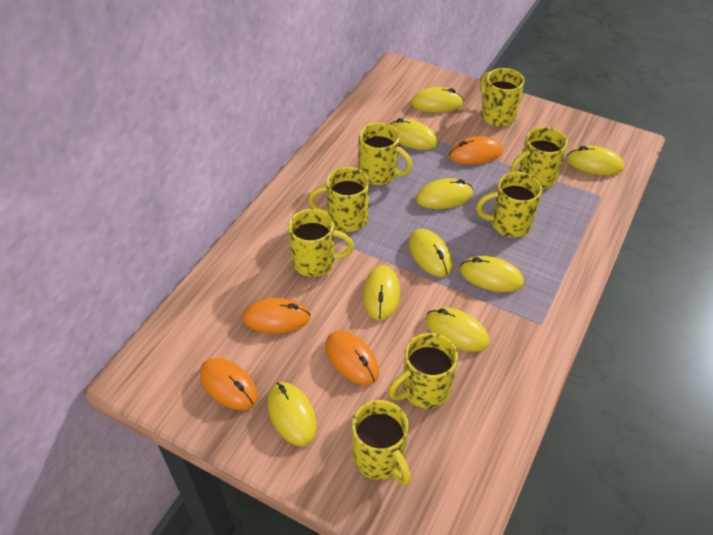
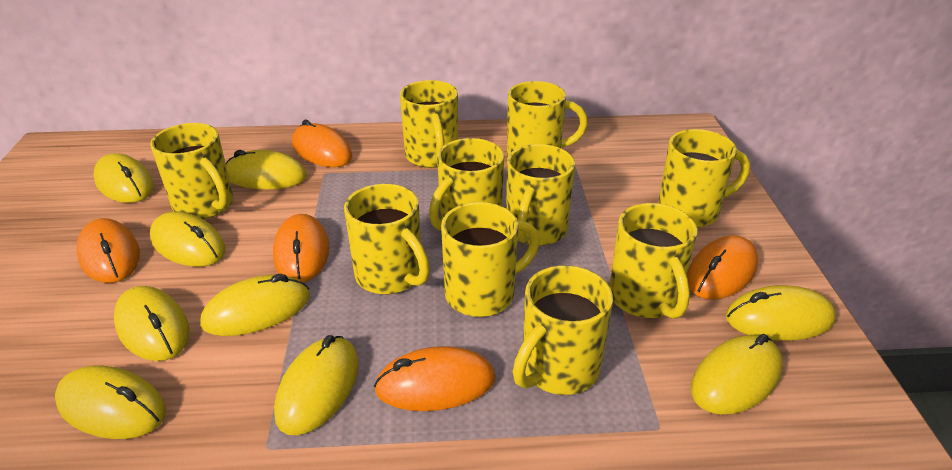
orange mouse: 4 -> 5
yellow mug: 8 -> 10

